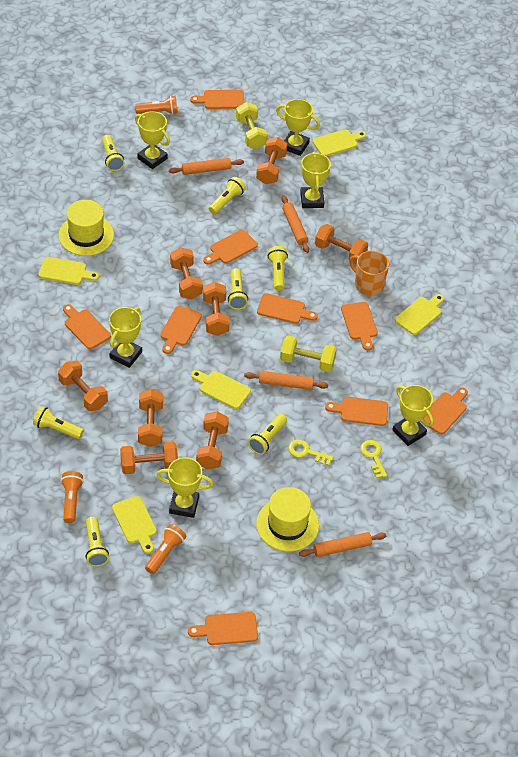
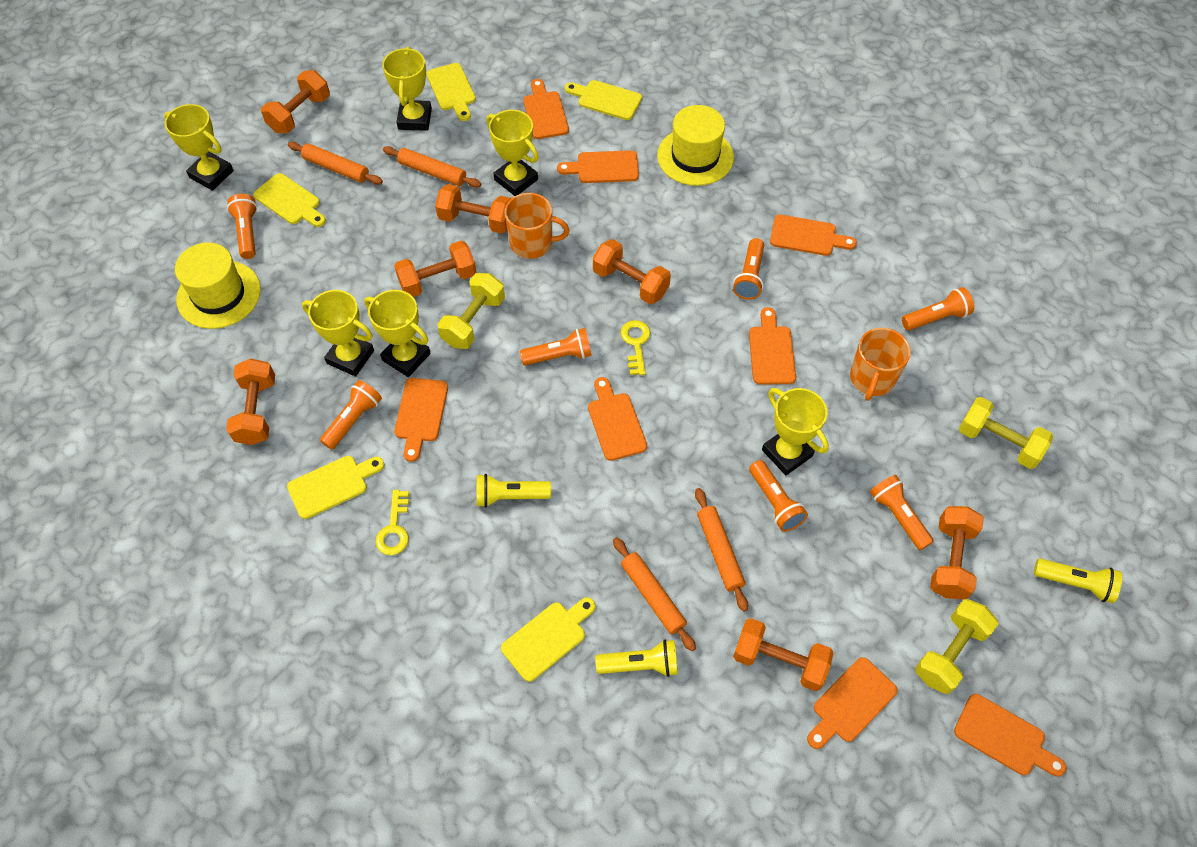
orange cutting board: 9 -> 8
orange dumbbell: 8 -> 7
orange flashlight: 3 -> 7
orange mug: 1 -> 2
yellow dumbbell: 2 -> 3
yellow flashlight: 7 -> 3

